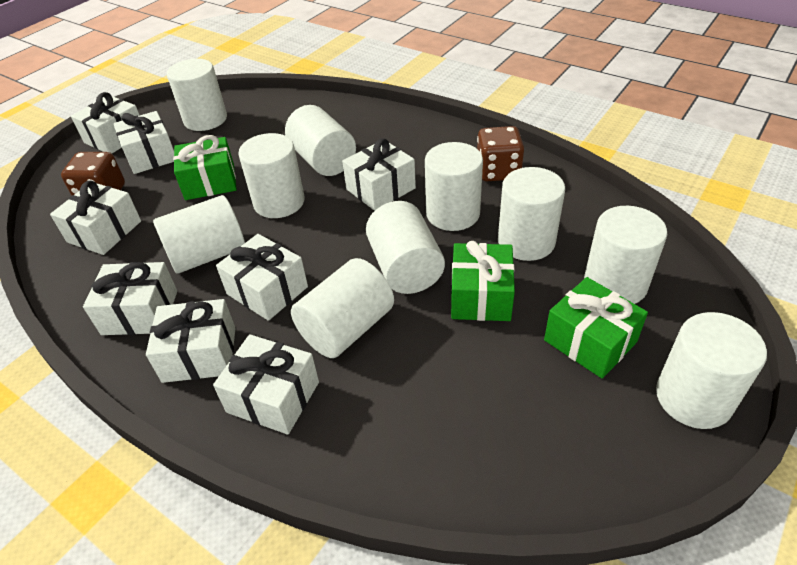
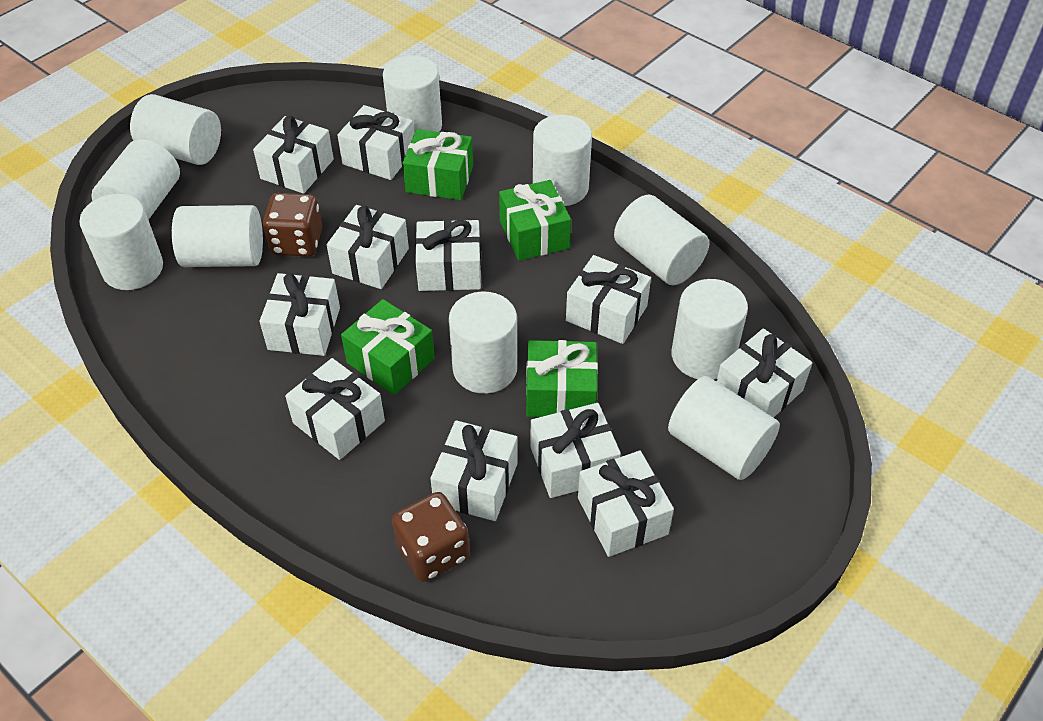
green gift: 3 -> 4
white gift: 8 -> 11

